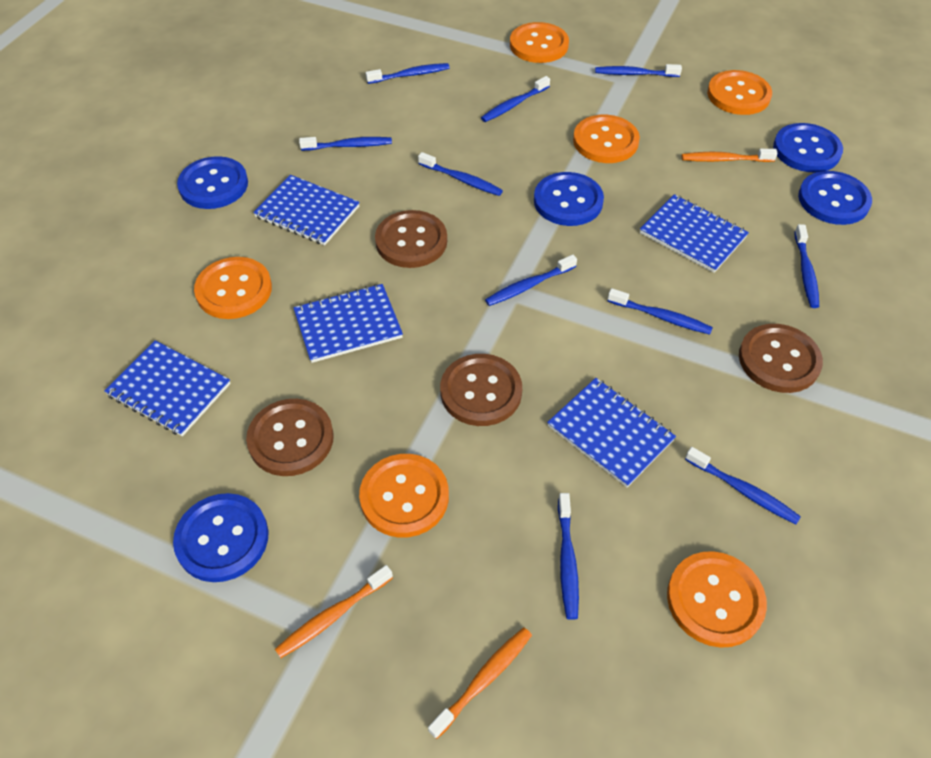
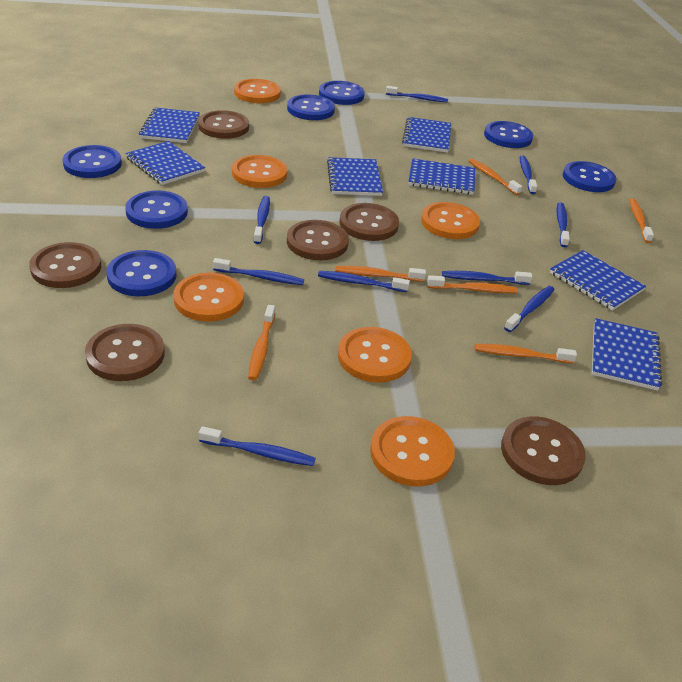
blue button: 5 -> 7
blue notebook: 5 -> 7
blue toothbrush: 10 -> 9
brown button: 4 -> 6
orange toothbrush: 3 -> 6

